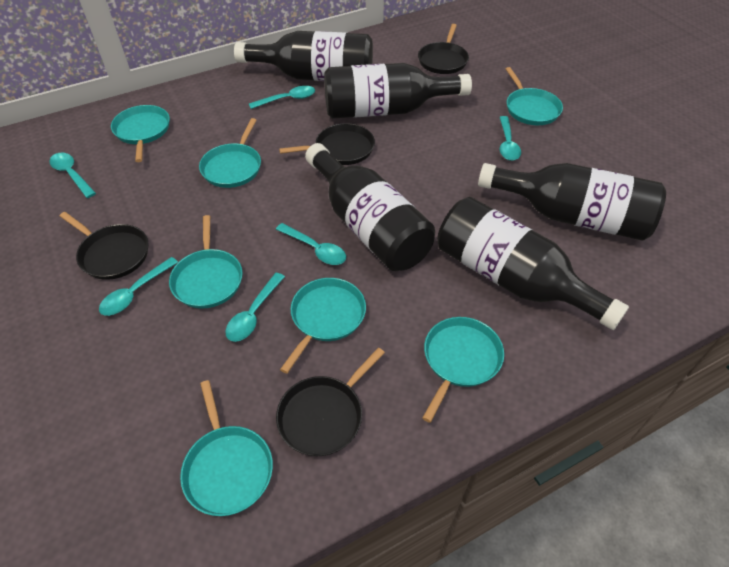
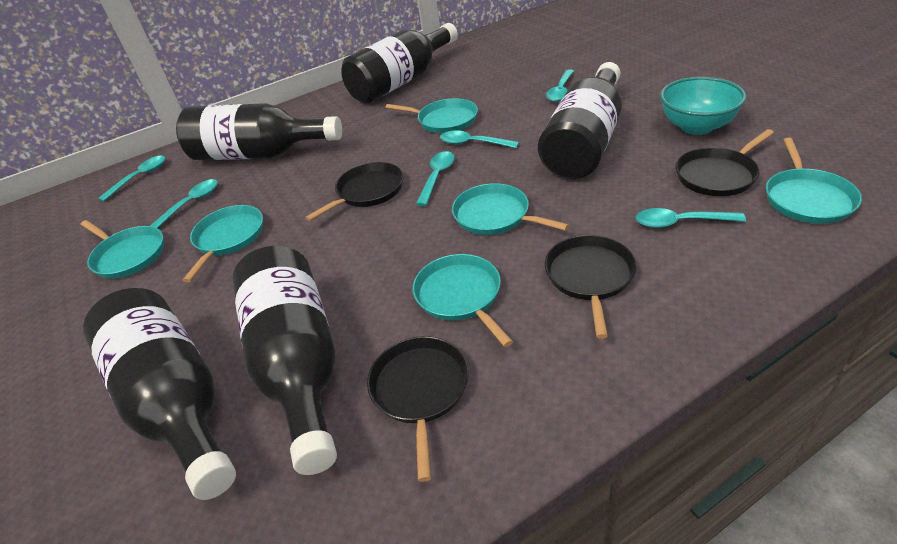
turquoise bowl: 0 -> 1
turquoise pan: 7 -> 6

